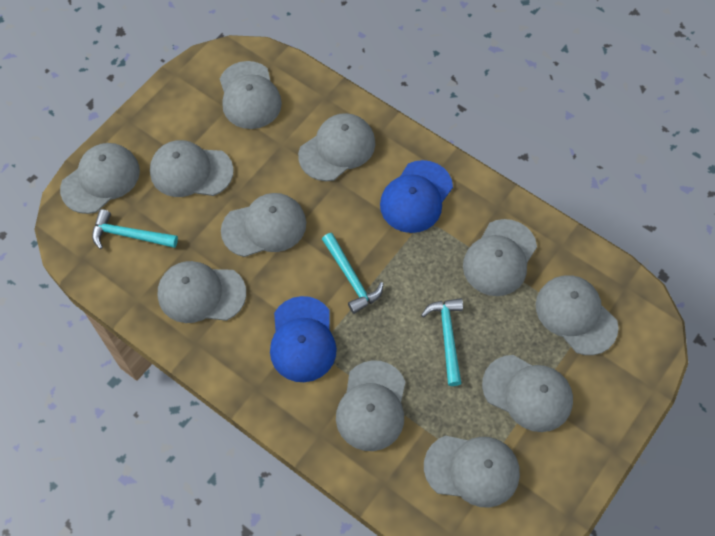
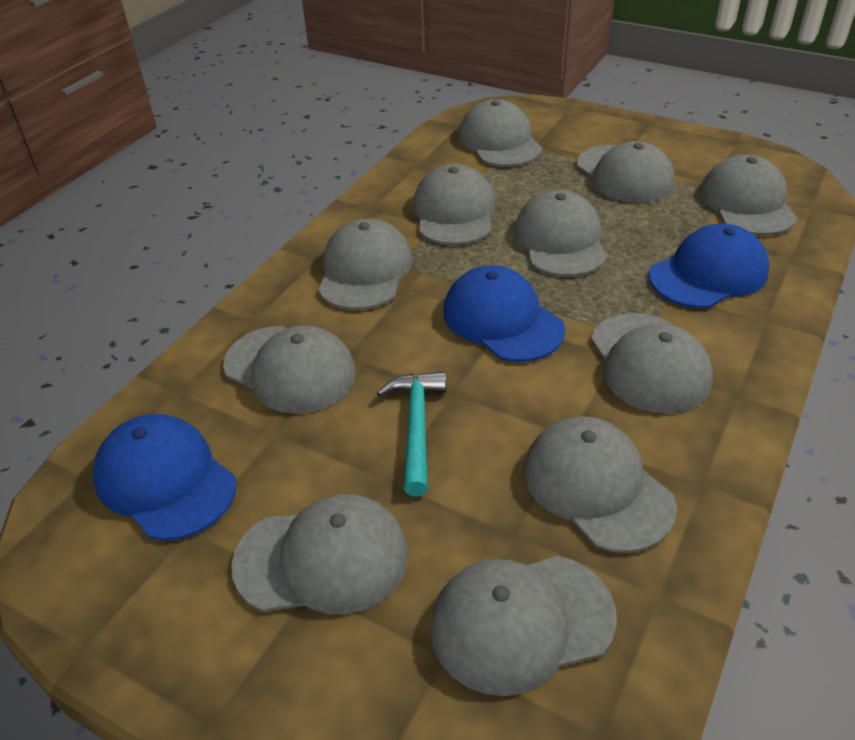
blue cap: 2 -> 3
turquoise hammer: 3 -> 1

